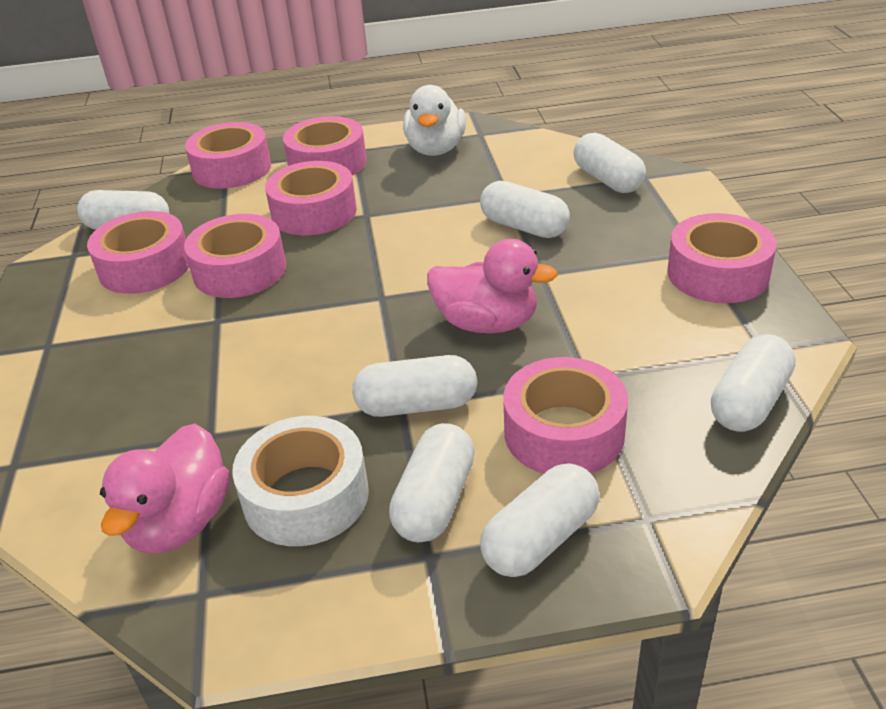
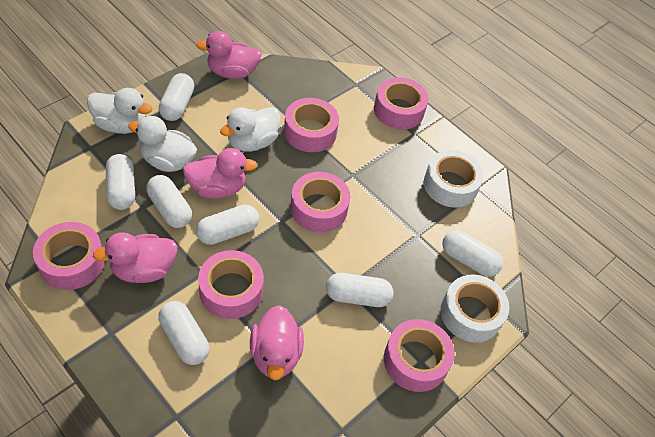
pink duck: 2 -> 4
pink tape: 7 -> 6
white duck: 1 -> 3
white tape: 1 -> 2

